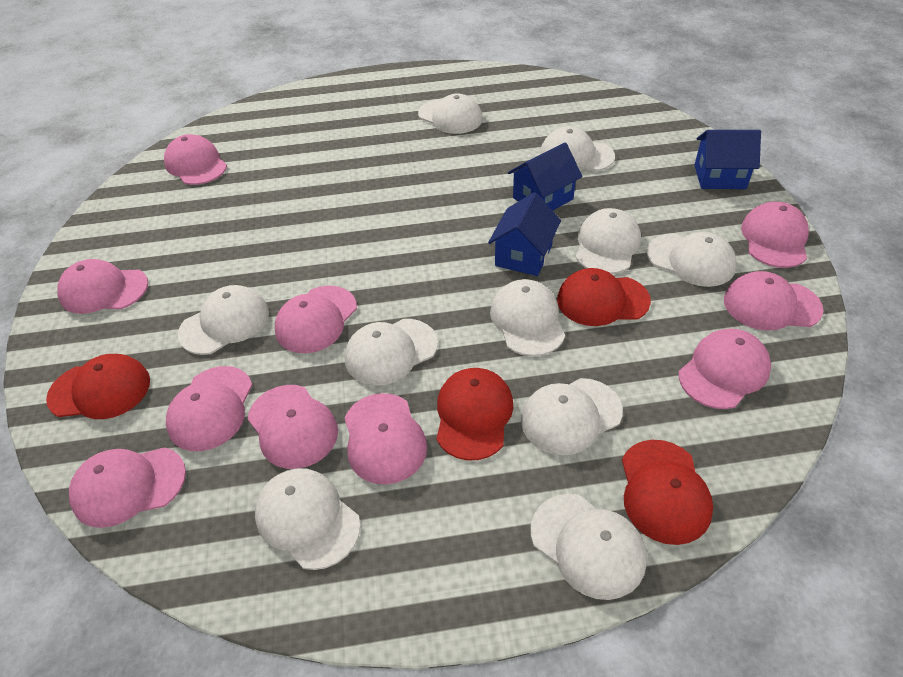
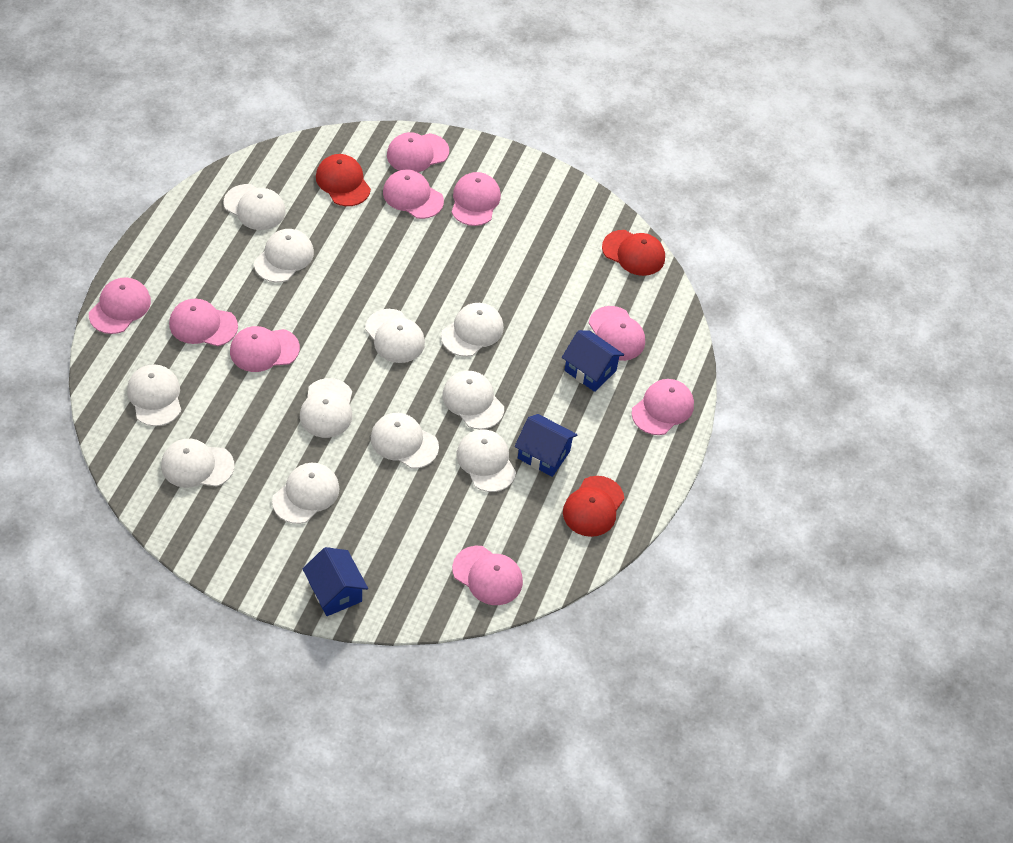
pink cap: 10 -> 9
red cap: 4 -> 3
white cap: 10 -> 11

